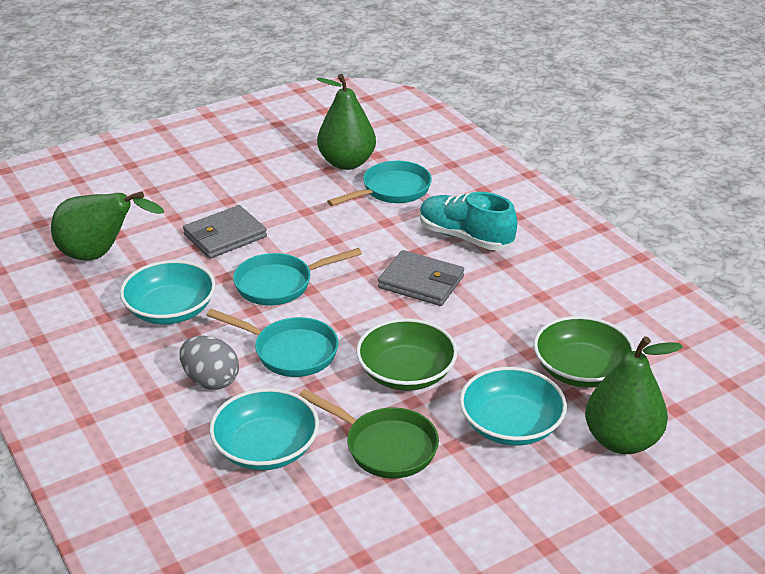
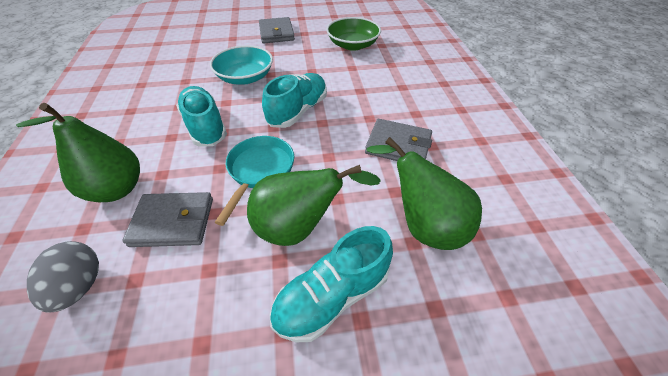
green bowl: 2 -> 1
green pan: 1 -> 0
grey wallet: 2 -> 3
turquoise bowl: 3 -> 1
turquoise pan: 3 -> 1
turquoise shoe: 1 -> 3

